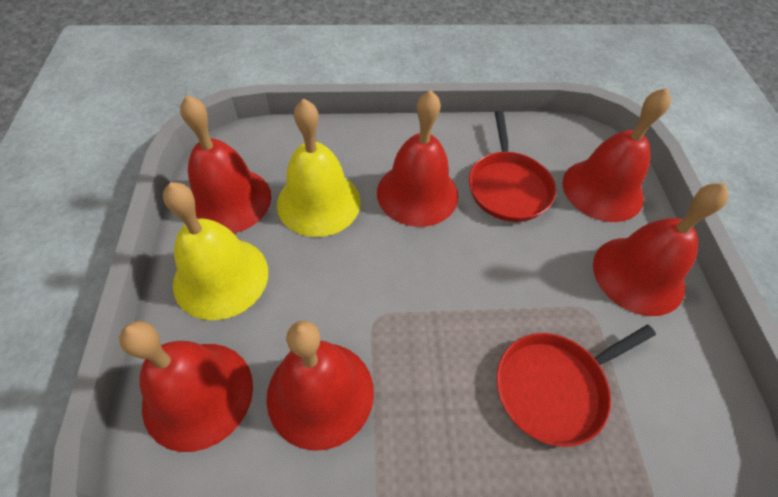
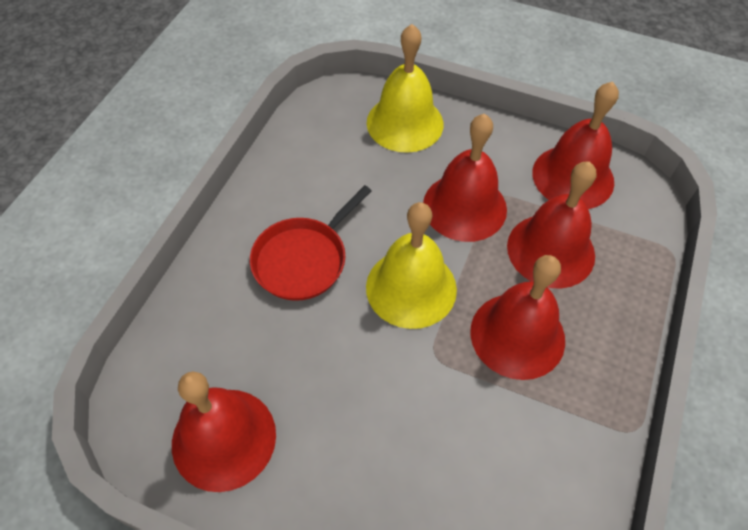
red bell: 6 -> 5
red pan: 2 -> 1

